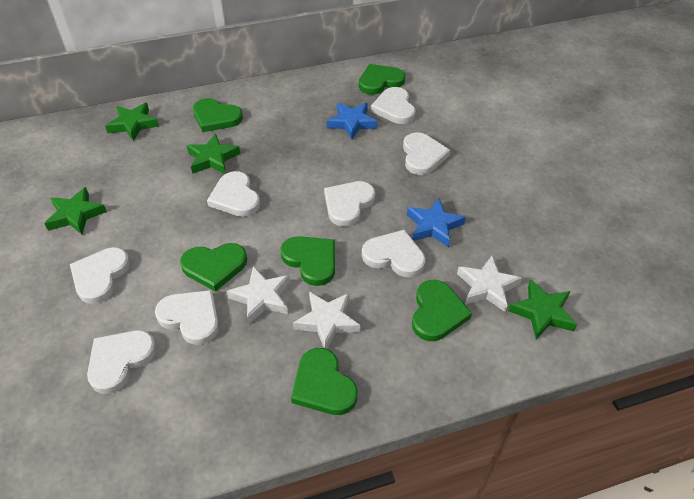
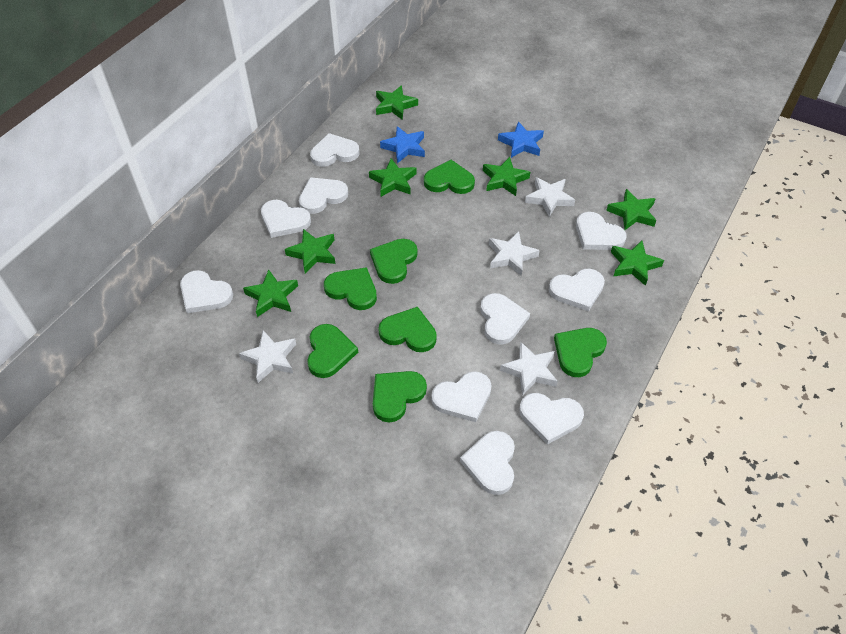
green heart: 6 -> 7
green star: 4 -> 7
white heart: 8 -> 10
white star: 3 -> 4

